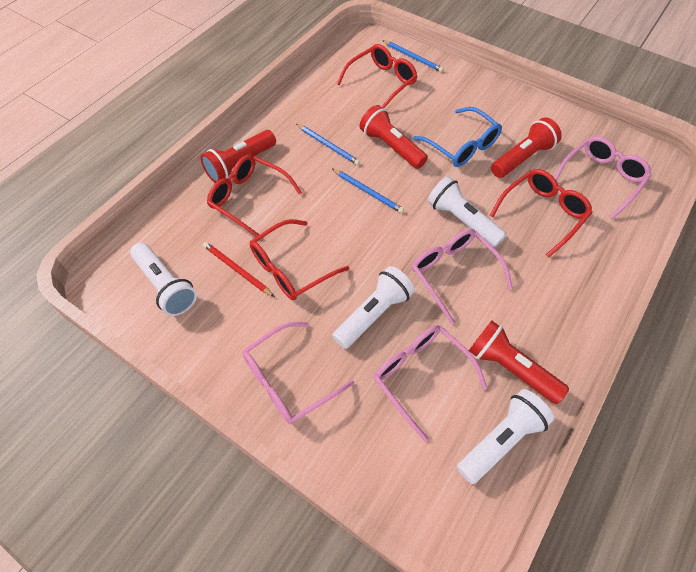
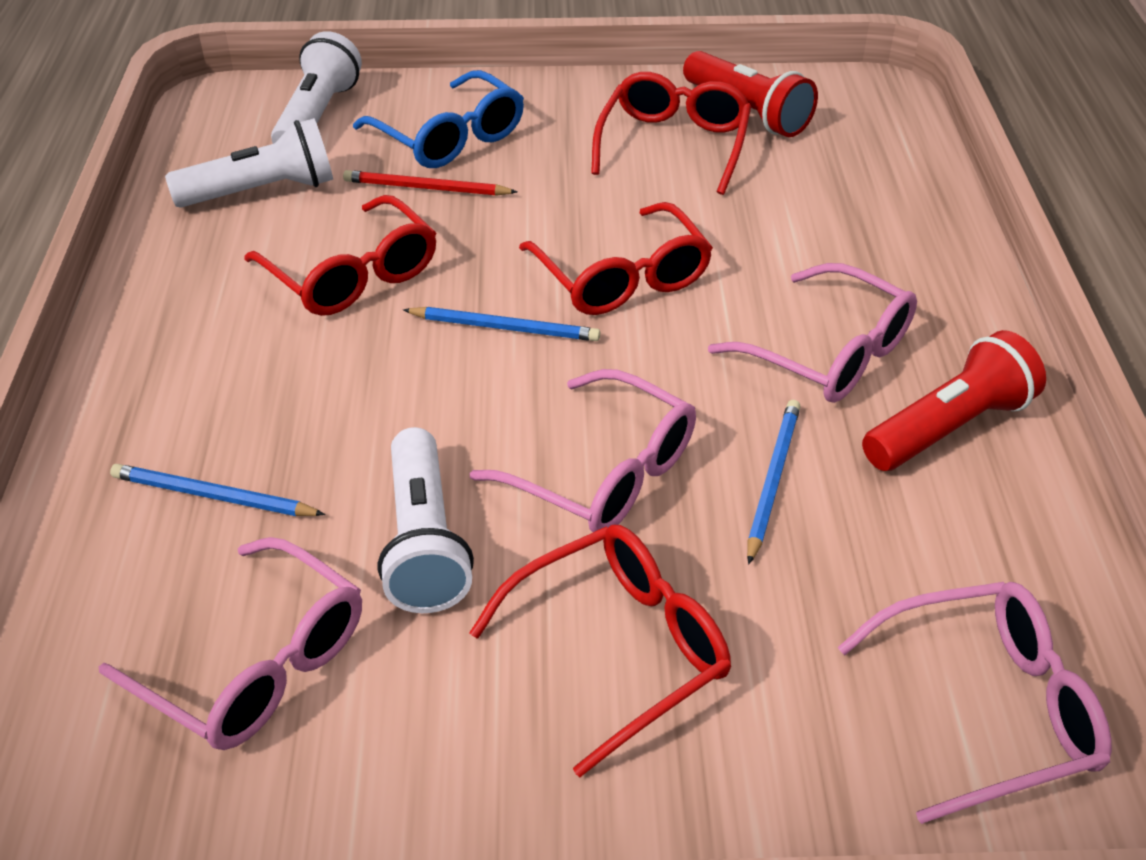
red flashlight: 4 -> 2
white flashlight: 4 -> 3

